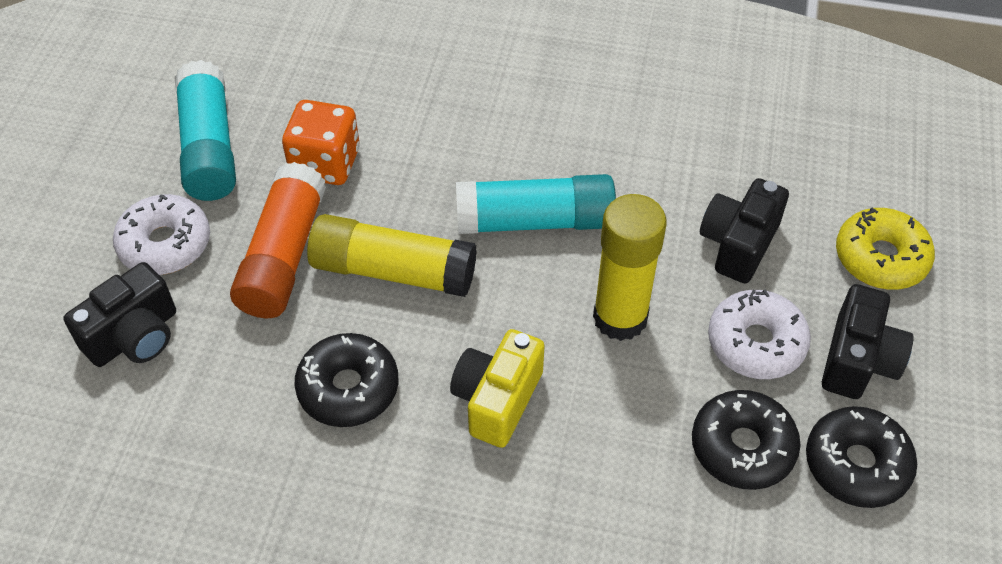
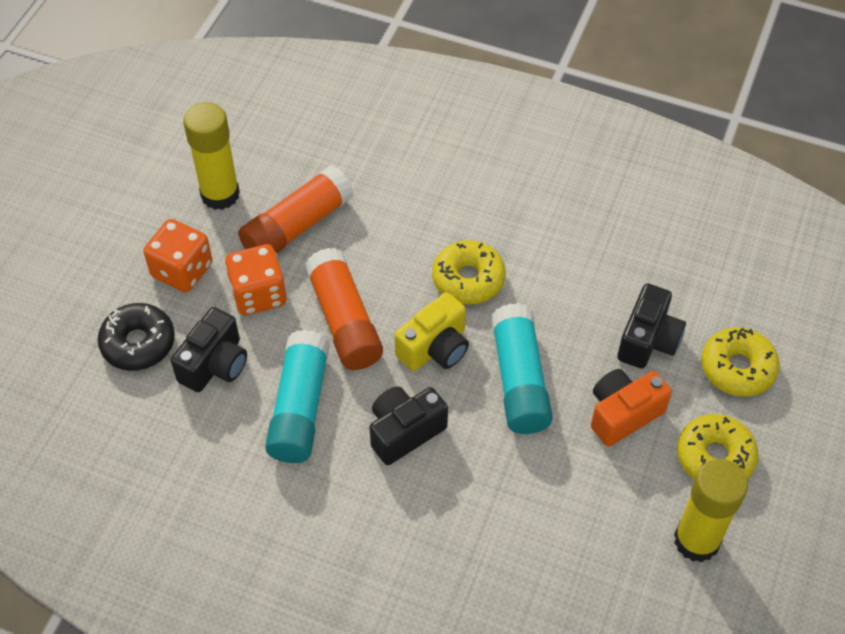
black donut: 3 -> 1
orange camera: 0 -> 1
orange dice: 1 -> 2
orange glue stick: 1 -> 2
white donut: 2 -> 0
yellow donut: 1 -> 3

